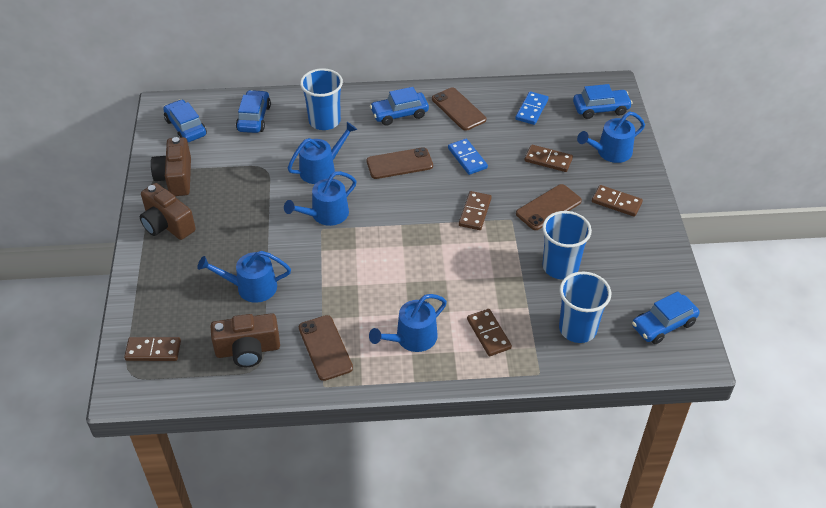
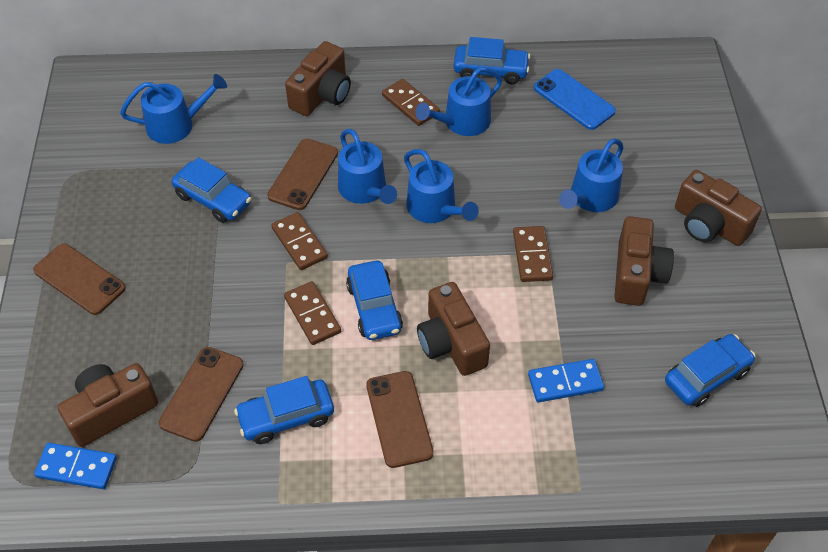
blue cup: 3 -> 0
blue phone: 0 -> 1
brown camera: 3 -> 5
brown domino: 5 -> 4

